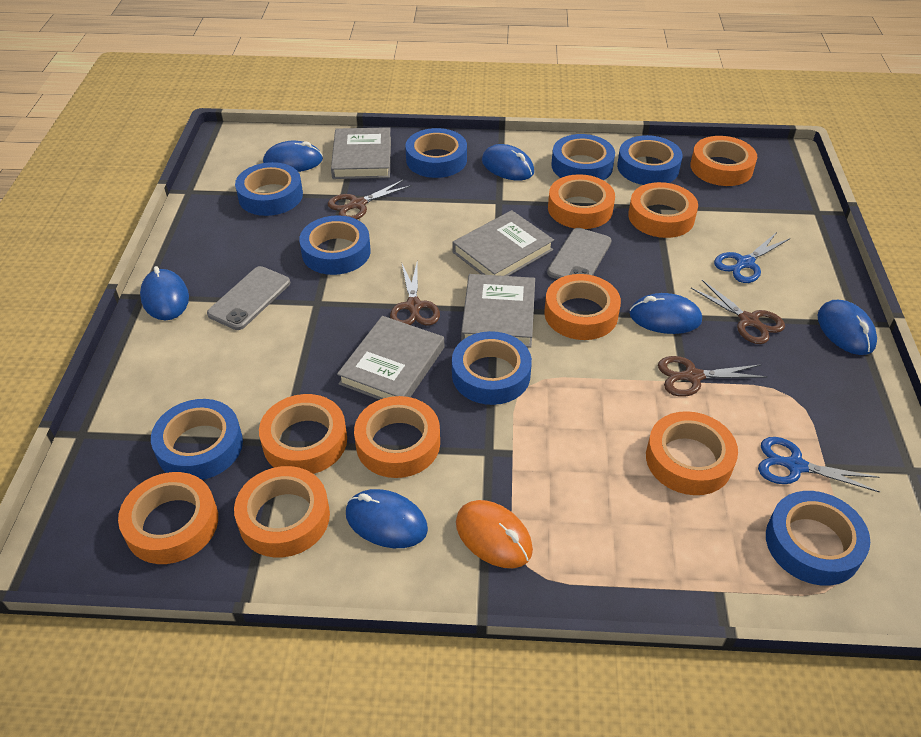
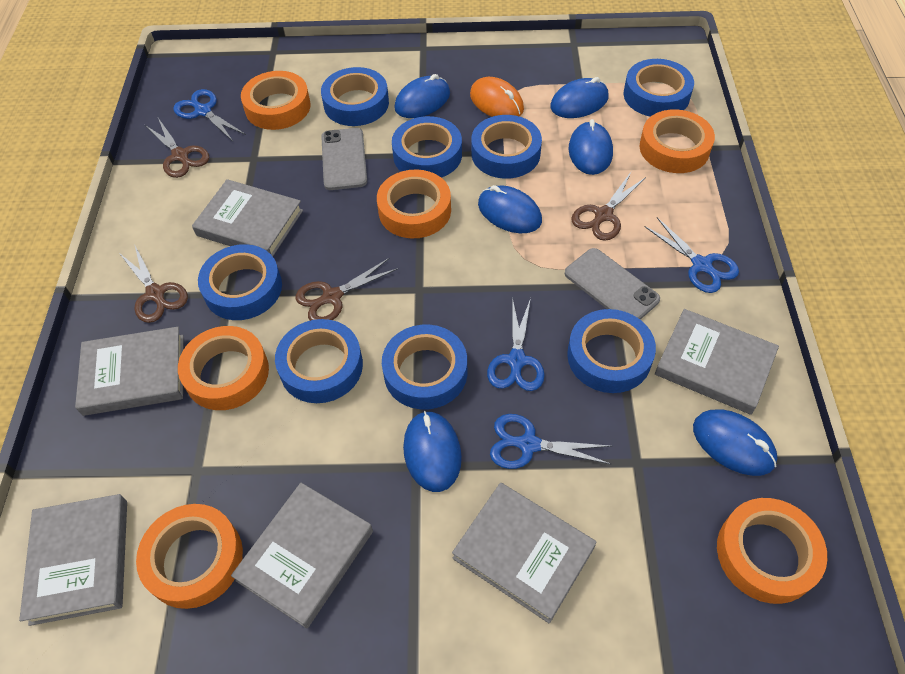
blue scissors: 2 -> 4
grey book: 4 -> 6
orange tape: 9 -> 6

